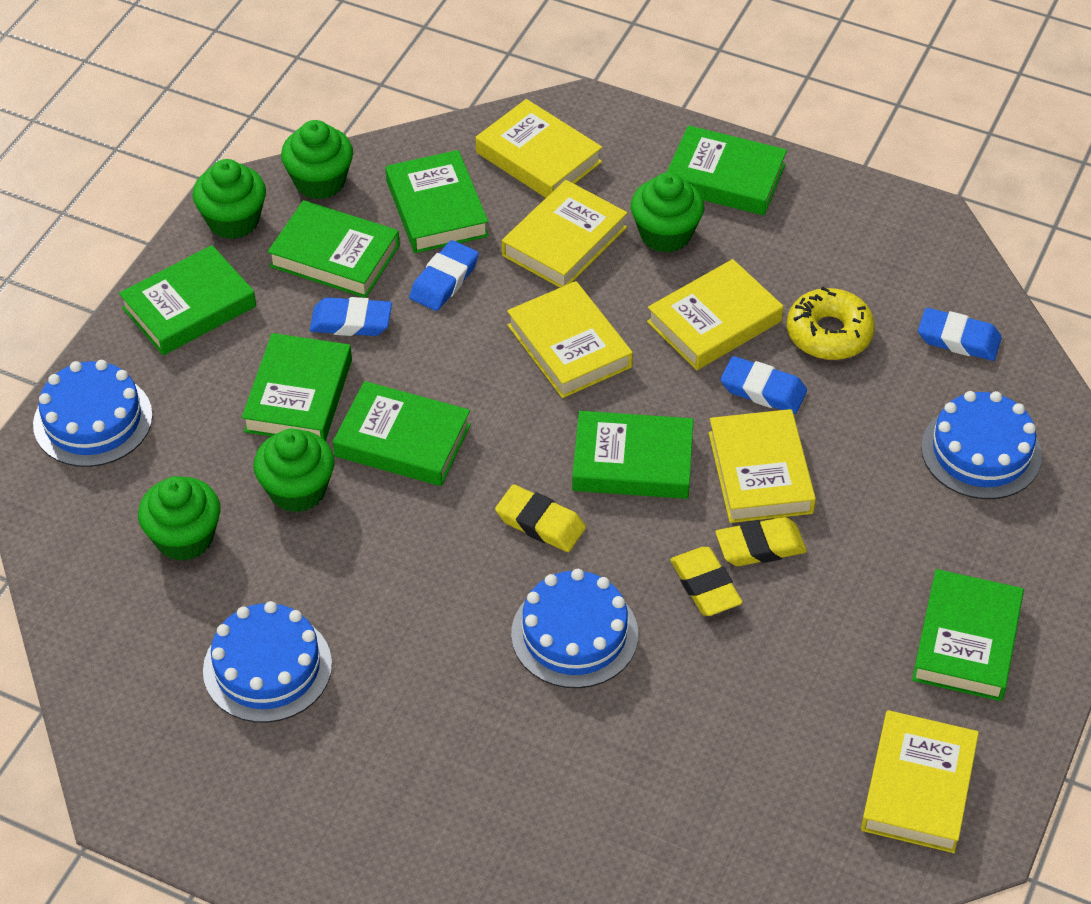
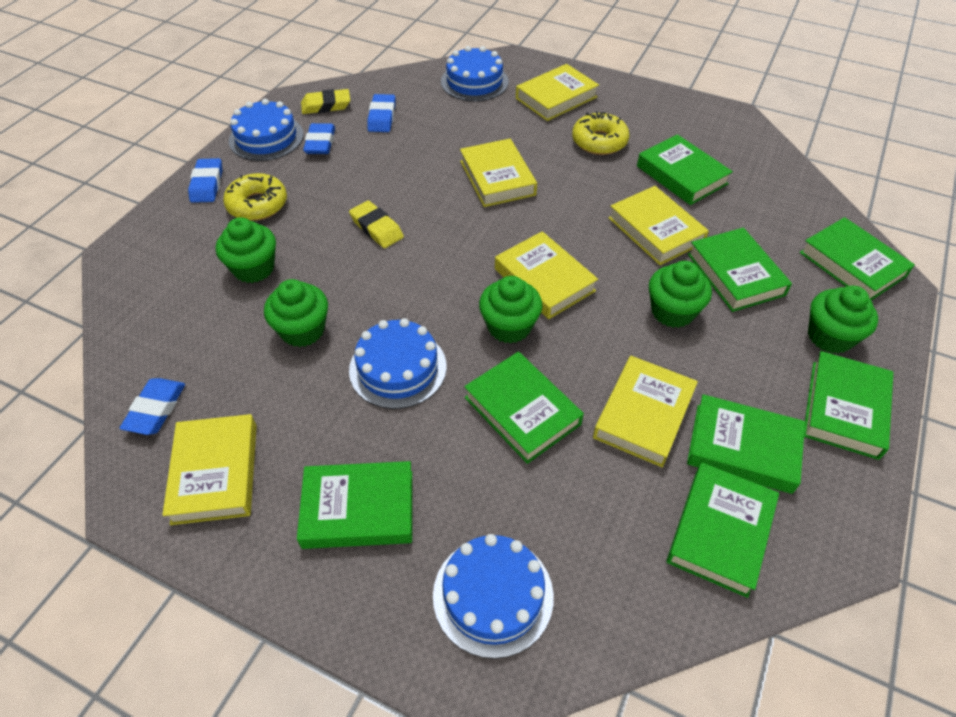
yellow donut: 1 -> 2
yellow eraser: 3 -> 2

